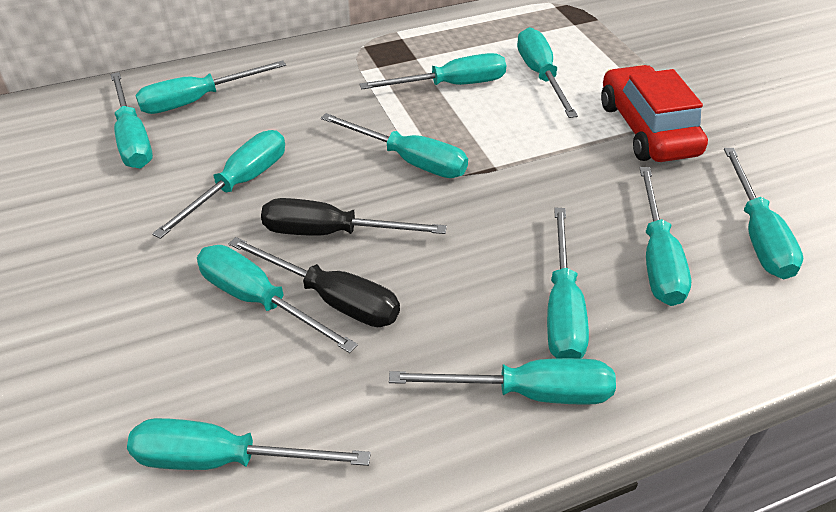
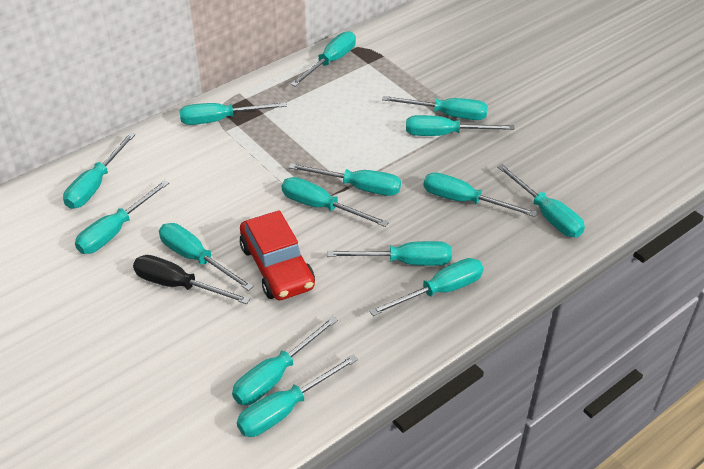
black screwdriver: 2 -> 1
turquoise screwdriver: 12 -> 15

